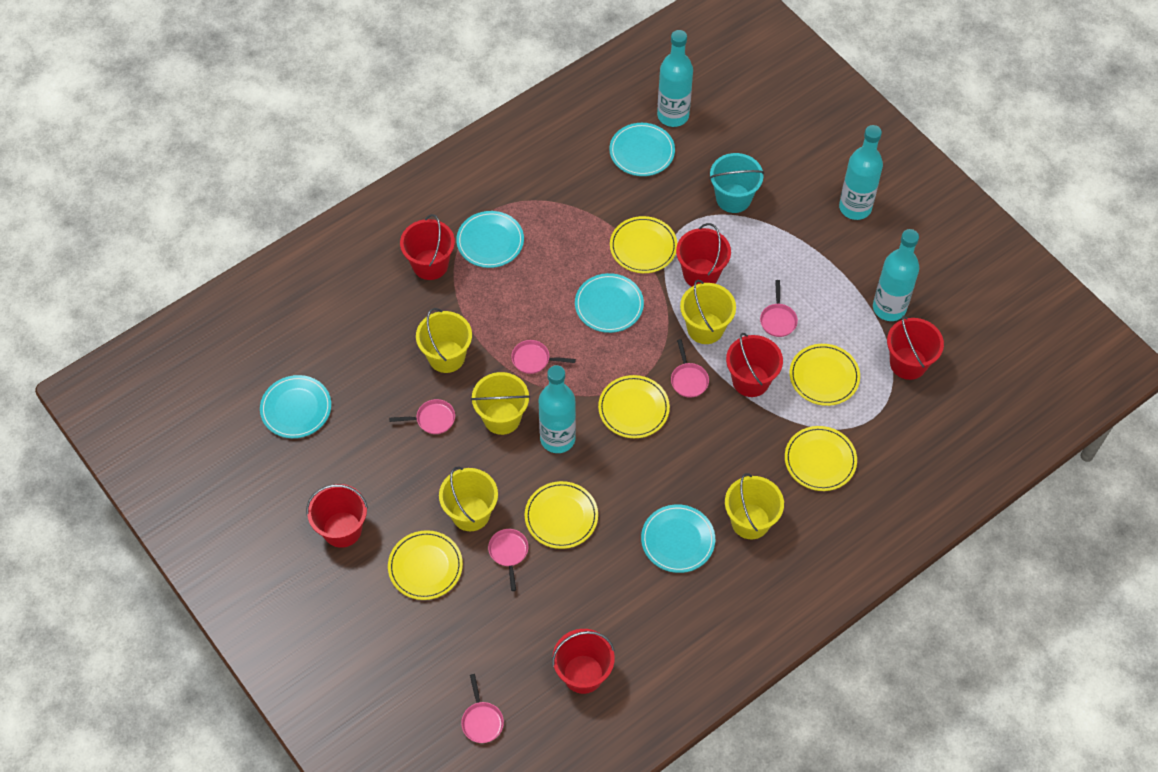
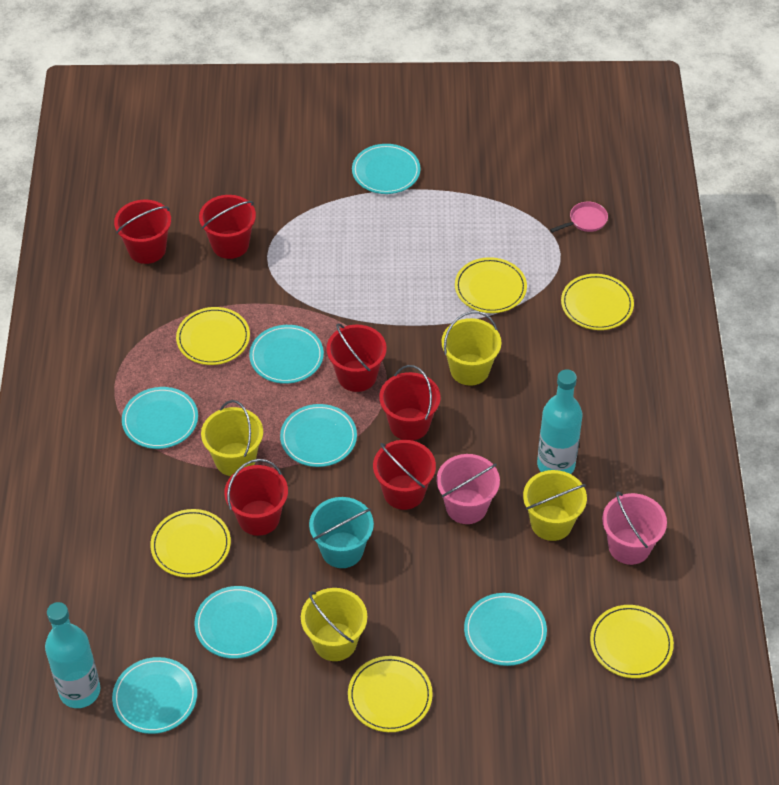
pink bucket: 0 -> 2
pink pan: 6 -> 1
turquoise bottle: 4 -> 2
turquoise plate: 5 -> 7
yellow bucket: 5 -> 4

